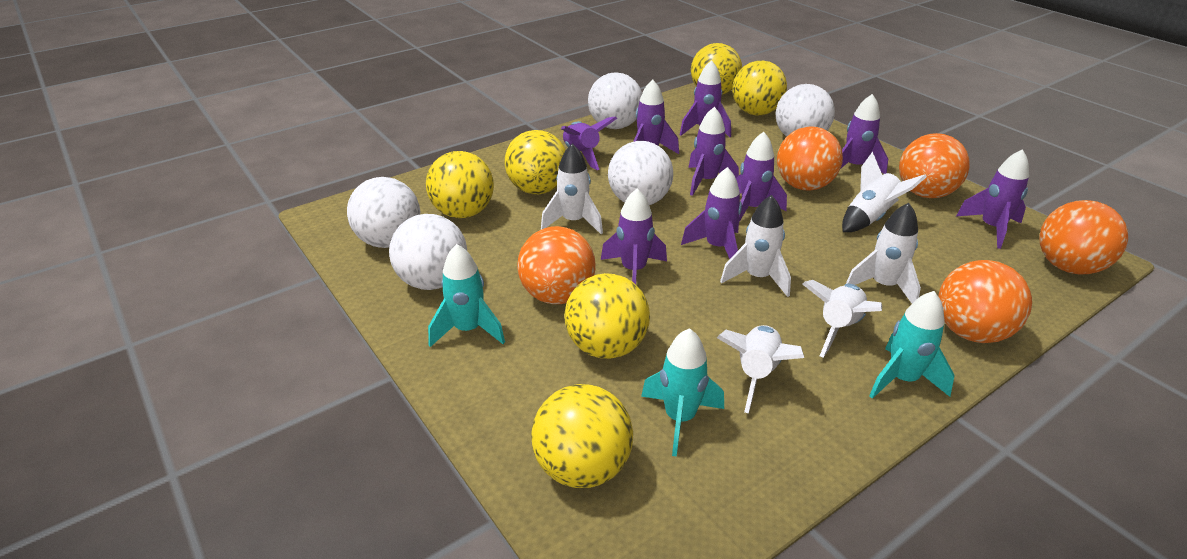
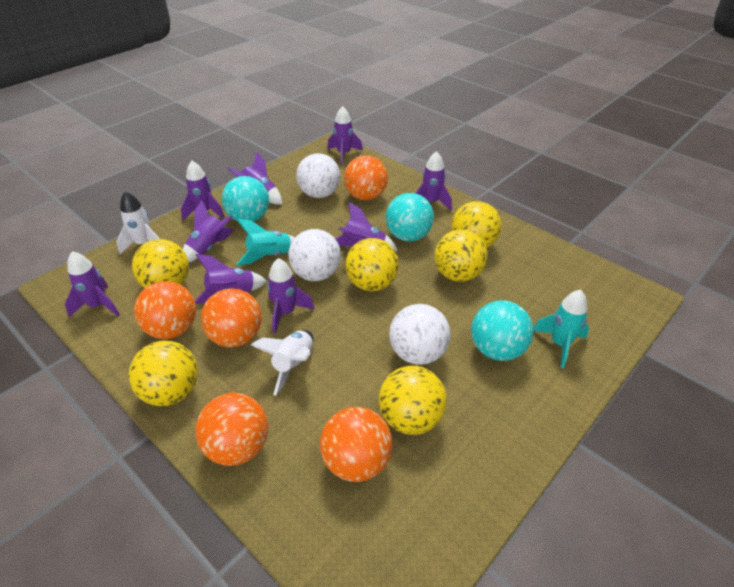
turquoise ball: 0 -> 3
turquoise rocket: 3 -> 2
white ball: 5 -> 3
white rocket: 6 -> 2

